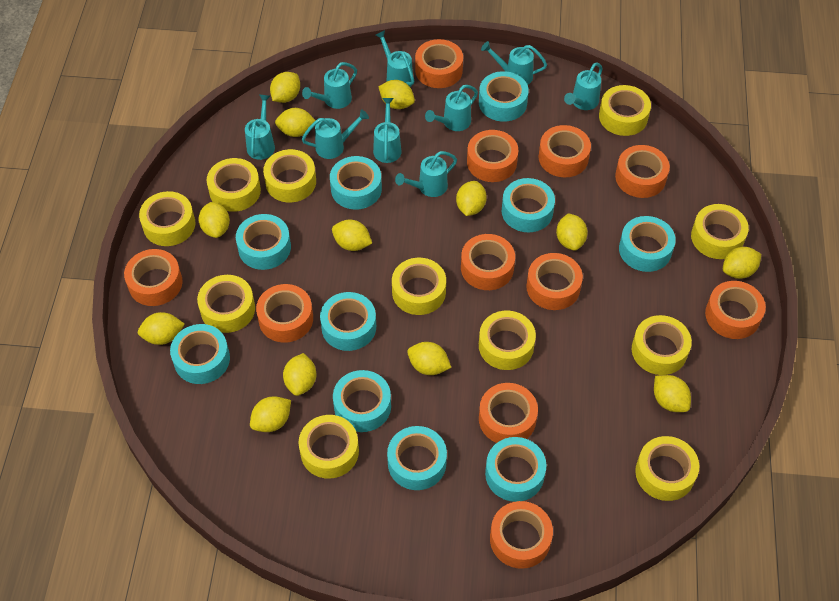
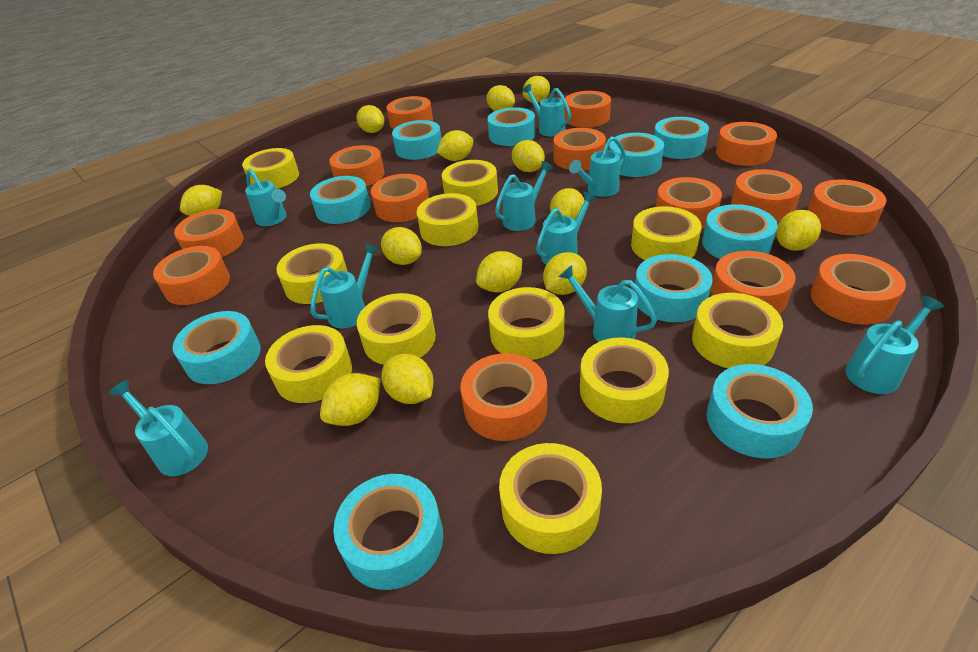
orange tape: 11 -> 14

